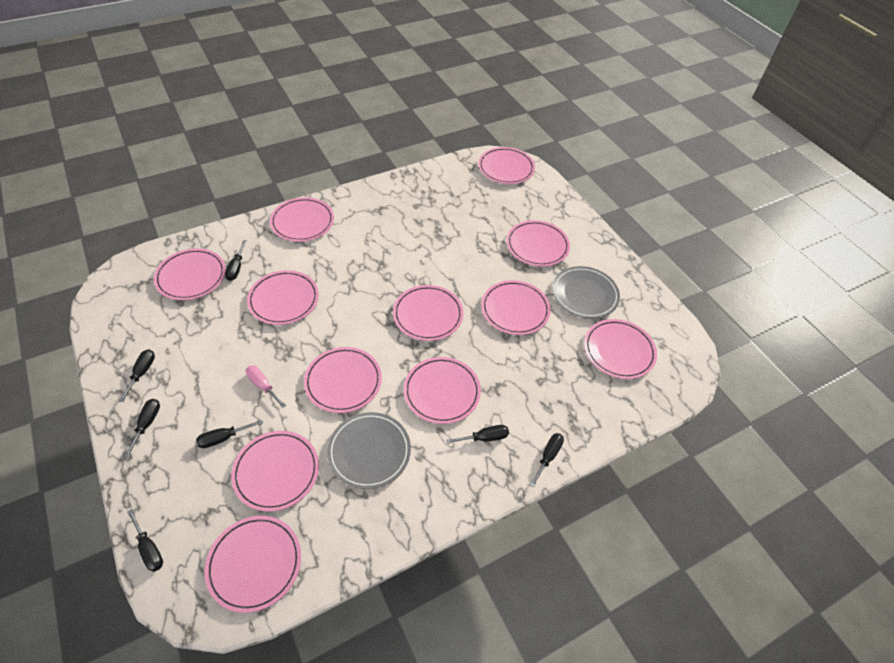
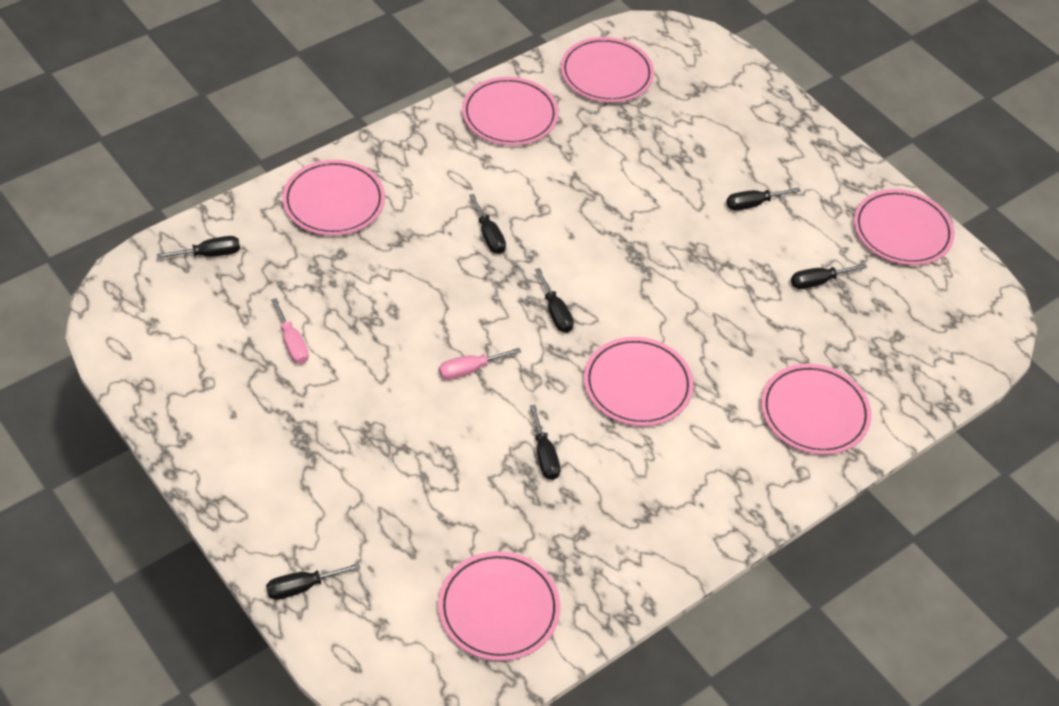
grey plate: 2 -> 0
pink plate: 12 -> 7
pink screwdriver: 1 -> 2

